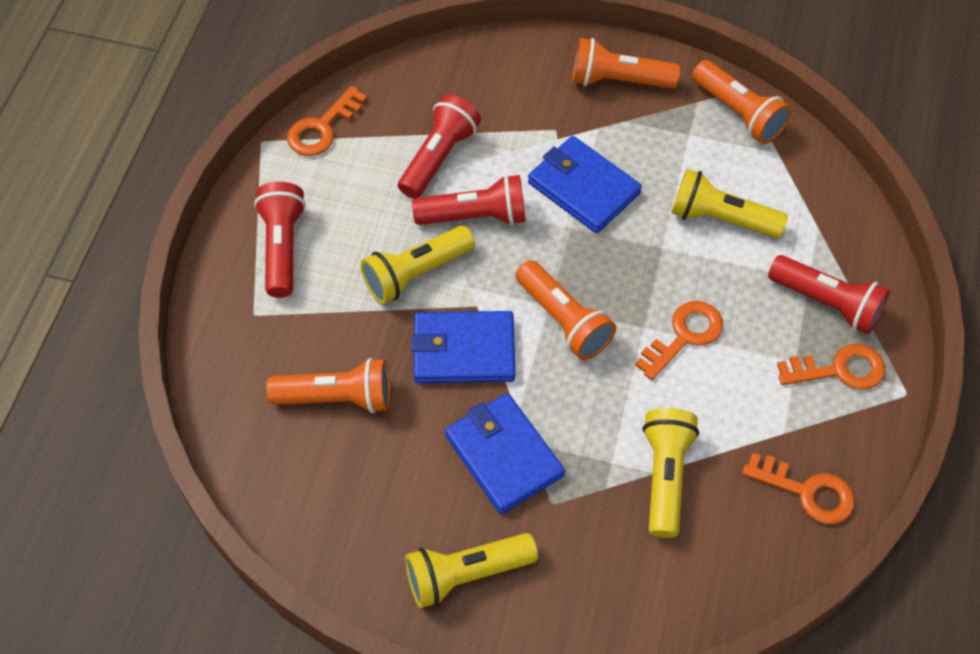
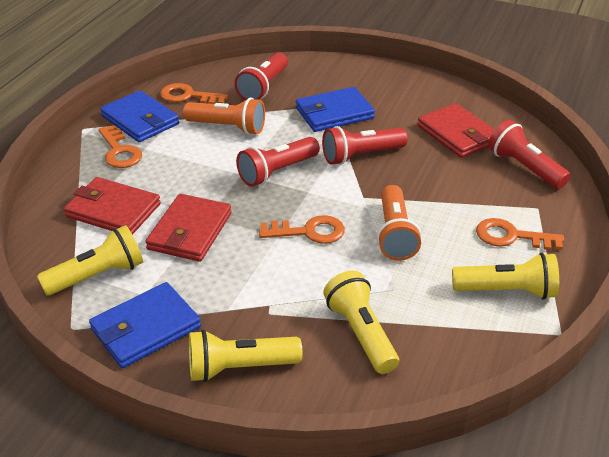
orange flashlight: 4 -> 2
red wallet: 0 -> 3

